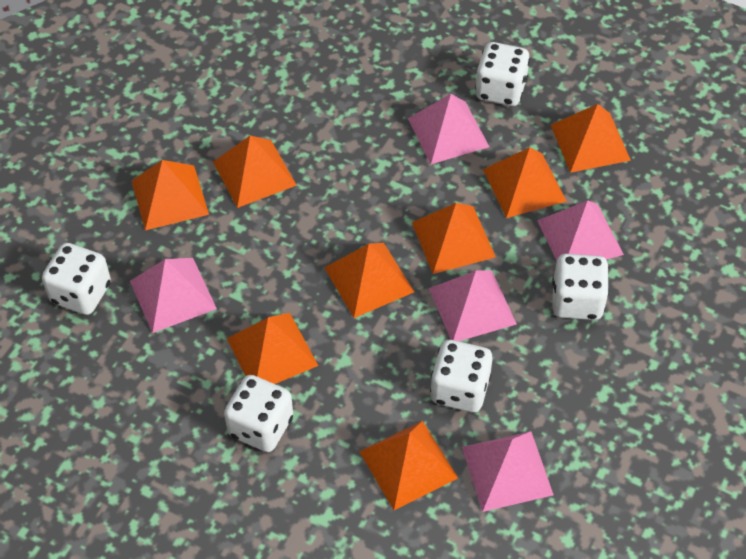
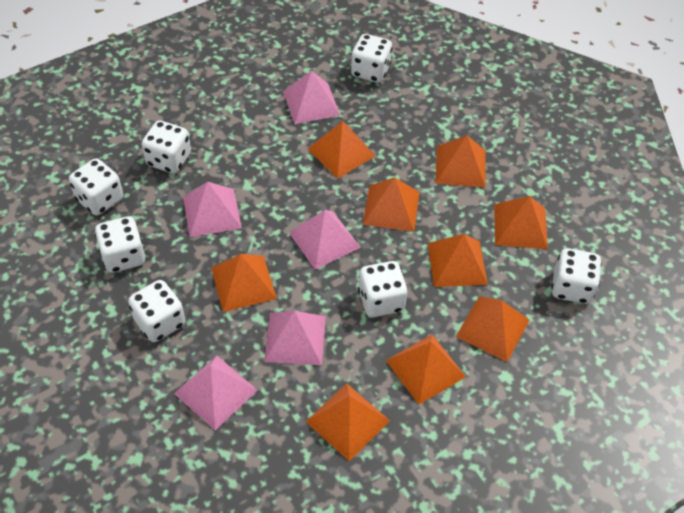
orange pyramid: 8 -> 9
white dice: 5 -> 7

